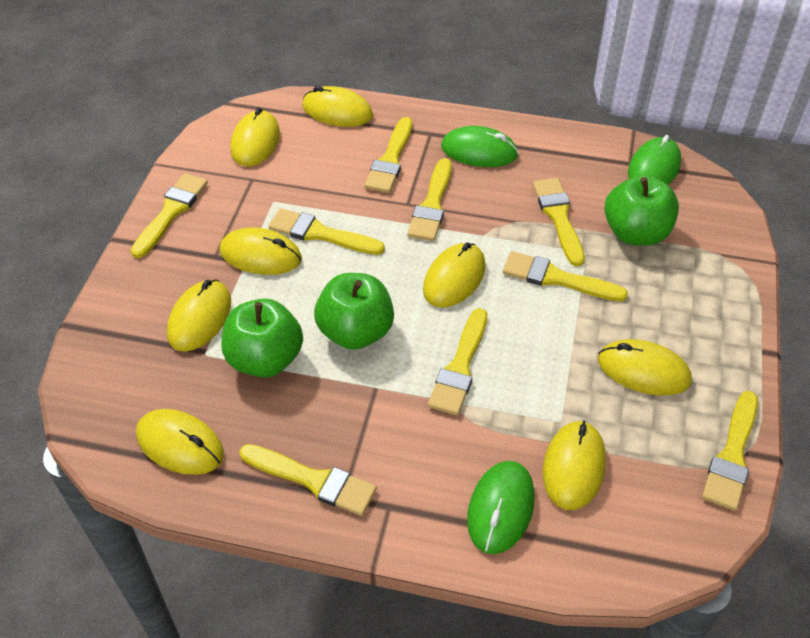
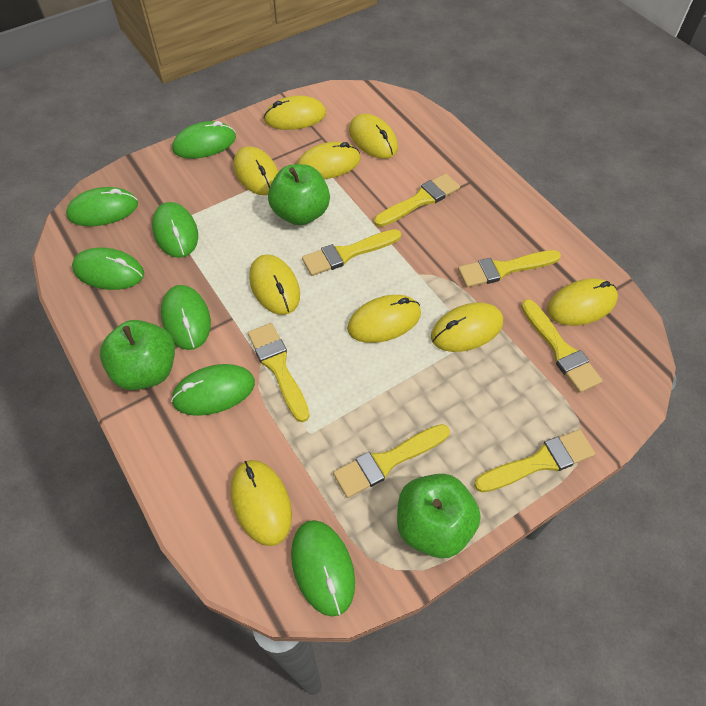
green mouse: 3 -> 7
yellow brush: 9 -> 7
yellow mouse: 8 -> 9

